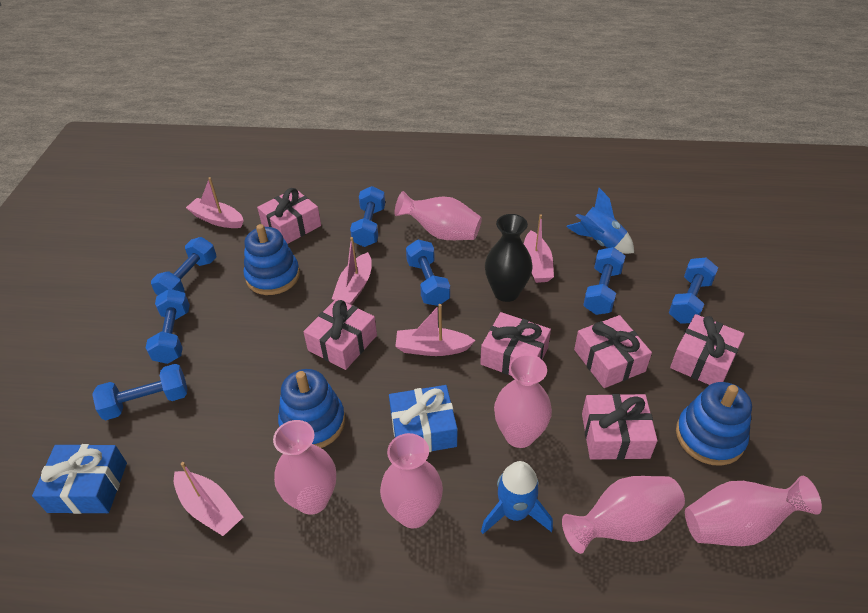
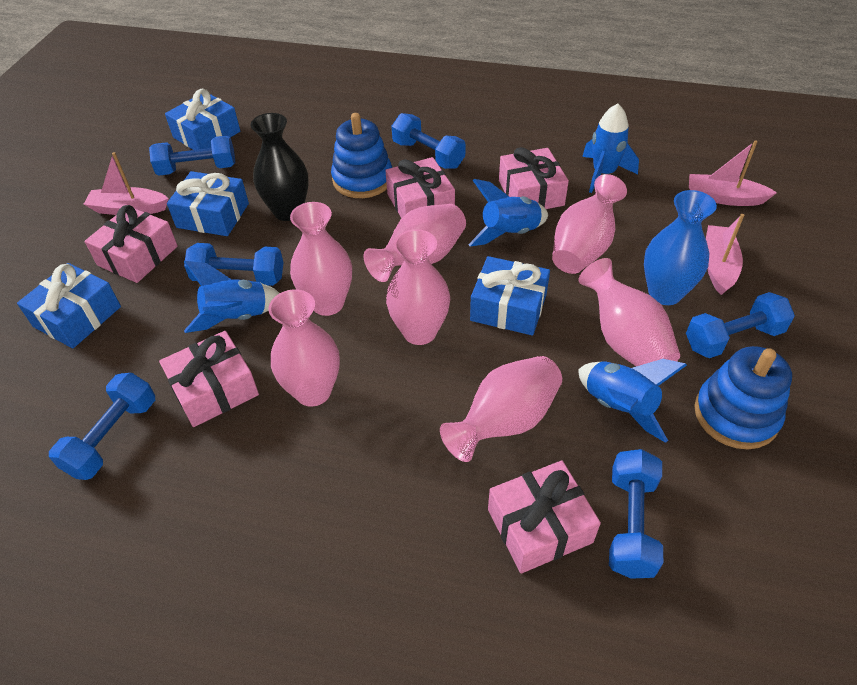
blue dumbbell: 7 -> 6
blue gift: 2 -> 4
blue rocket: 2 -> 4
blue stacking toy: 3 -> 2
blue vase: 0 -> 1
pink boat: 5 -> 3
pink gift: 6 -> 5
pink vase: 6 -> 7

